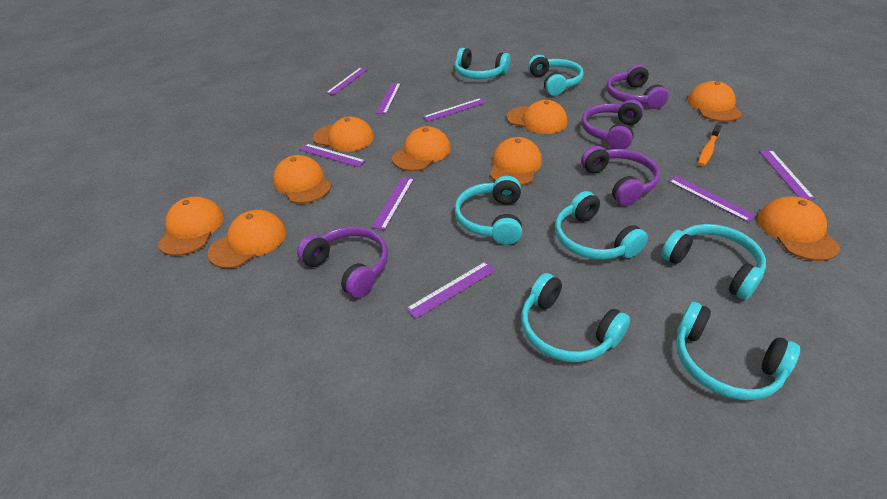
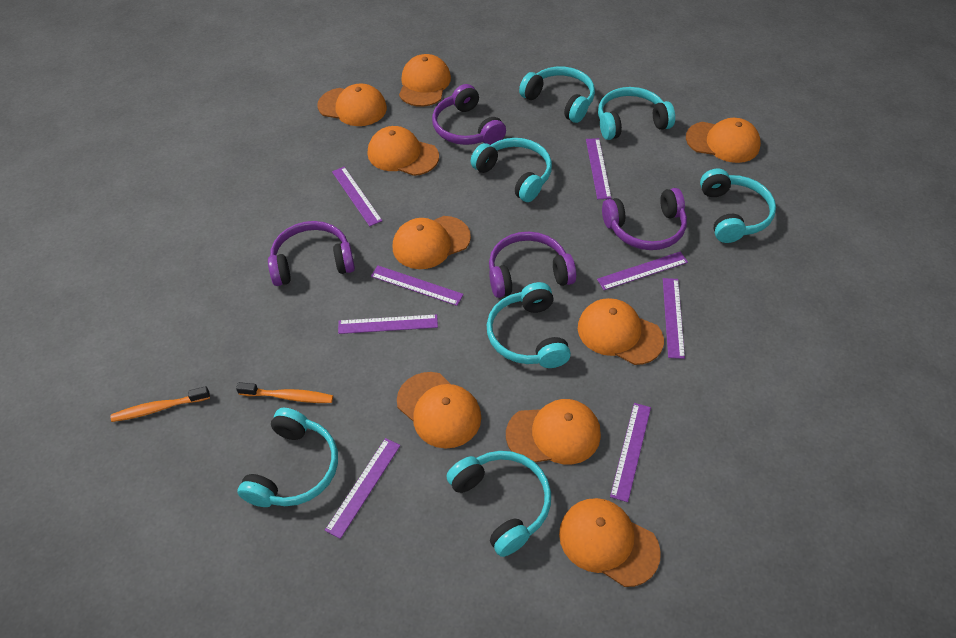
orange toothbrush: 1 -> 2

